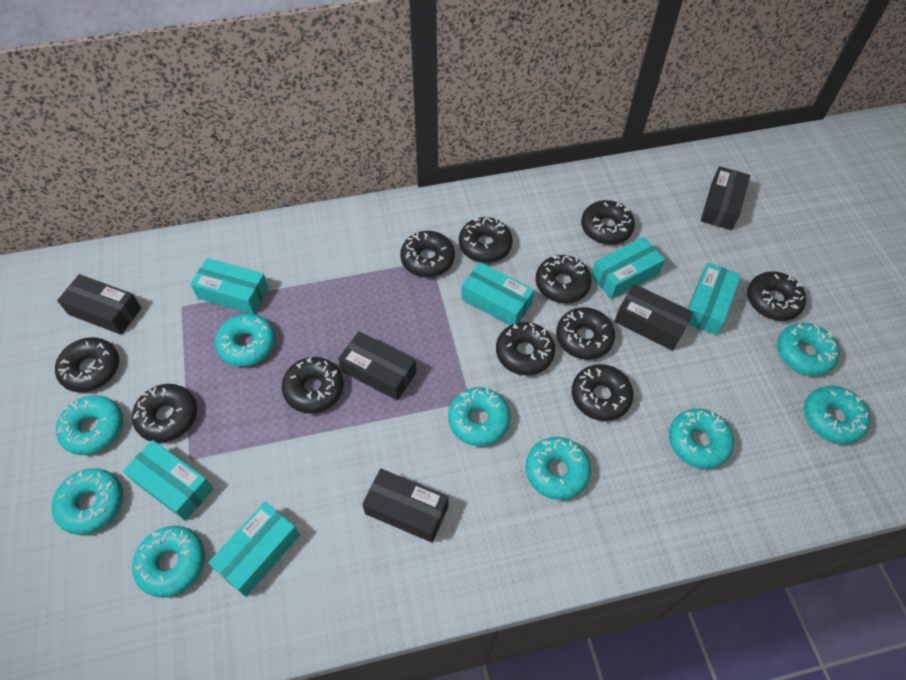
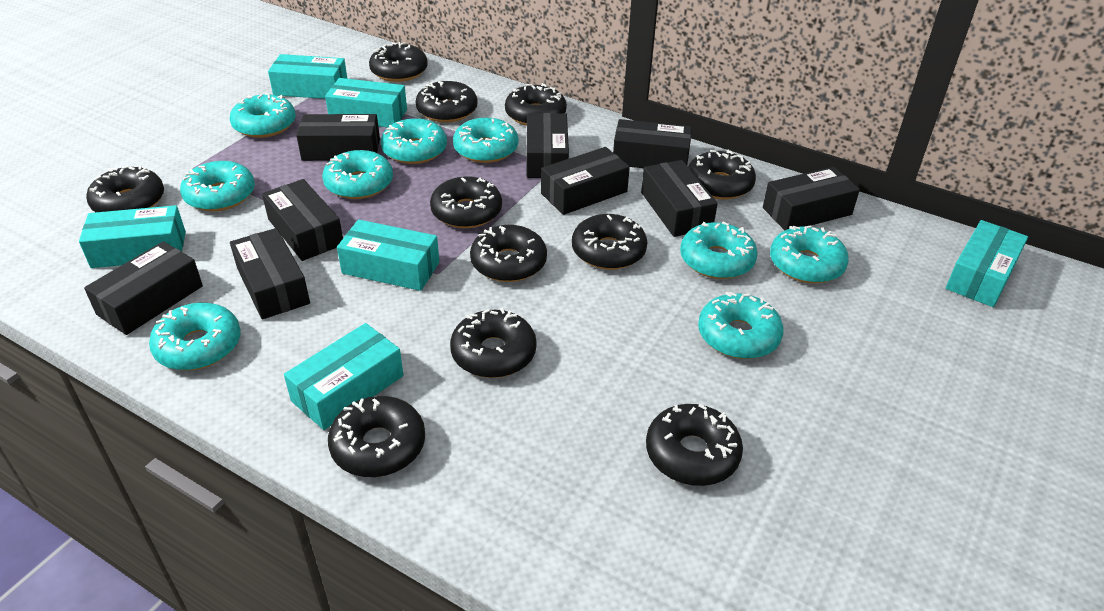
black box: 5 -> 9

